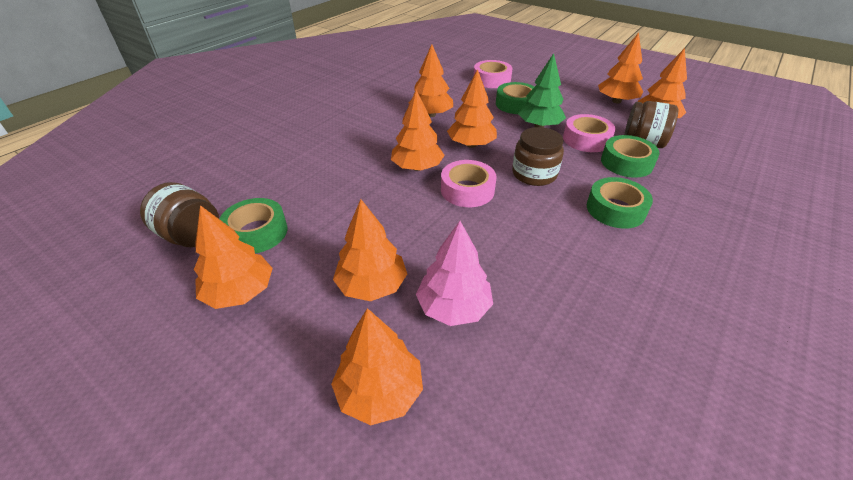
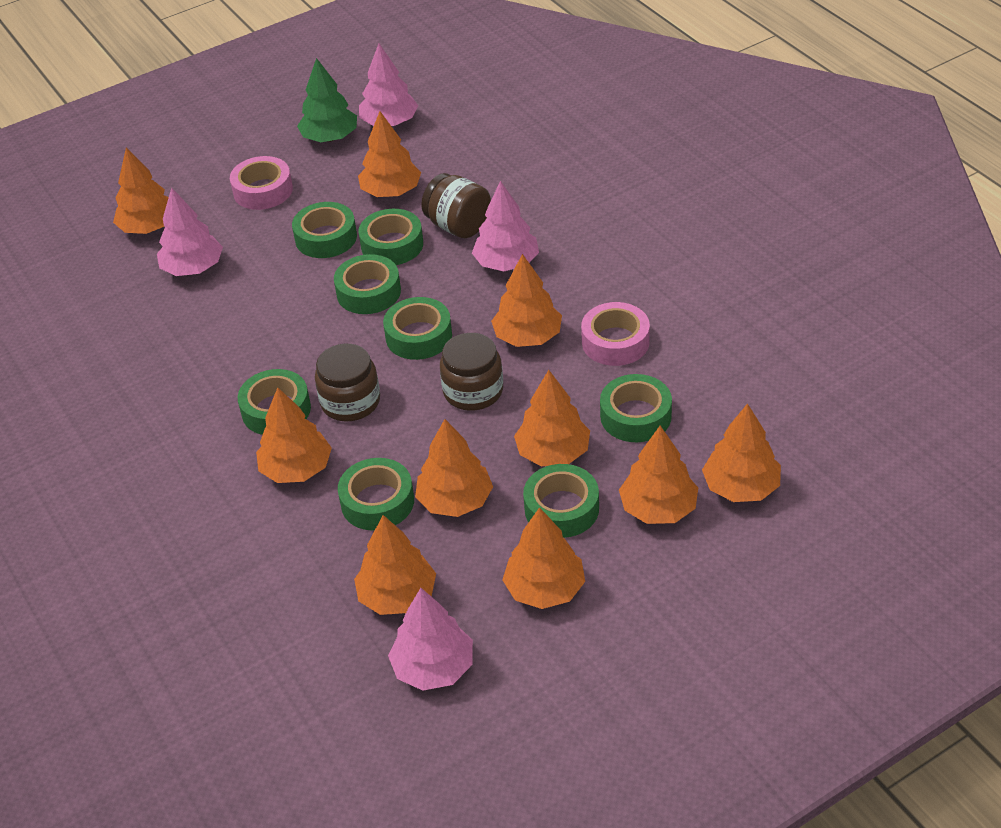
green tape: 4 -> 8
orange tree: 8 -> 10
pink tape: 3 -> 2
pink tree: 1 -> 4

